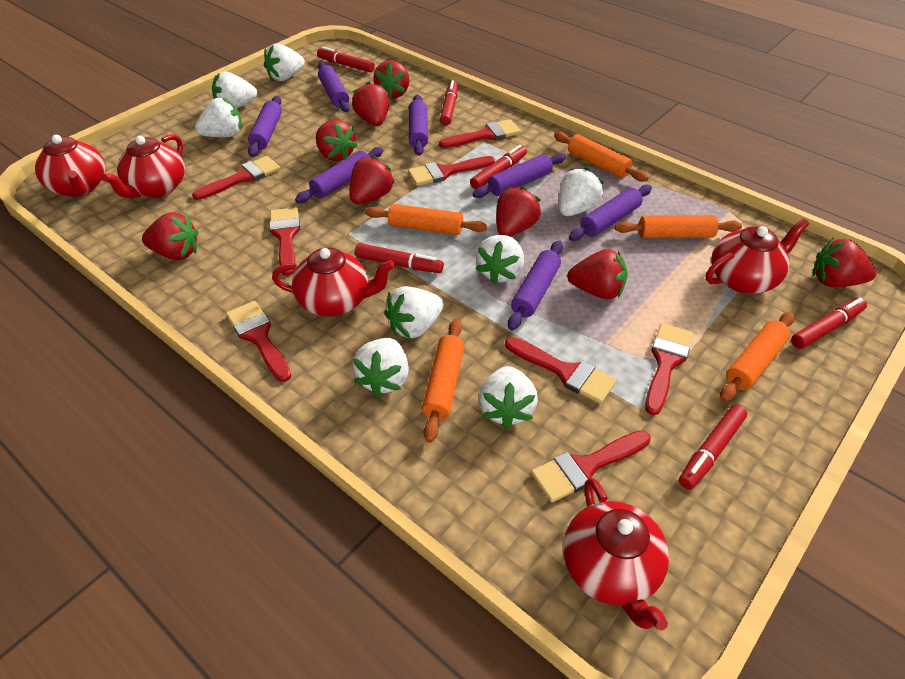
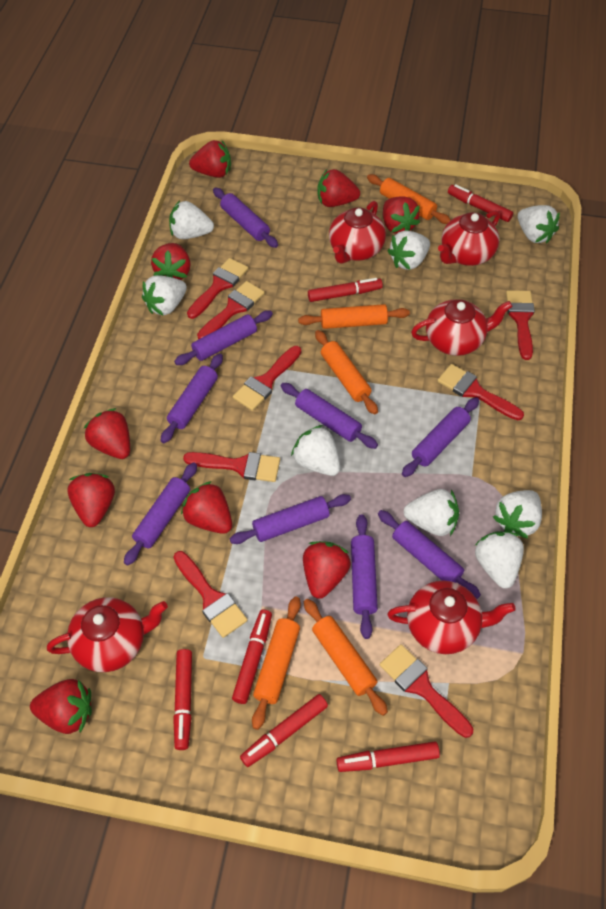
purple rolling pin: 7 -> 9
red strawberry: 8 -> 9

